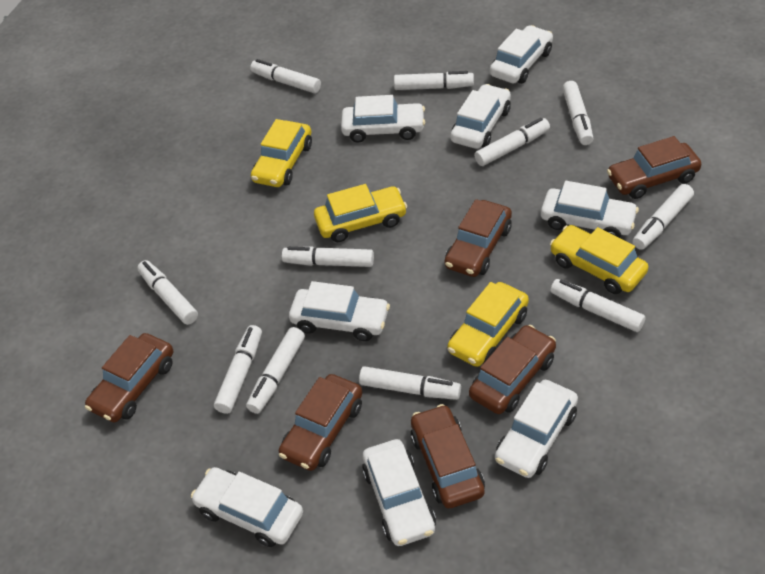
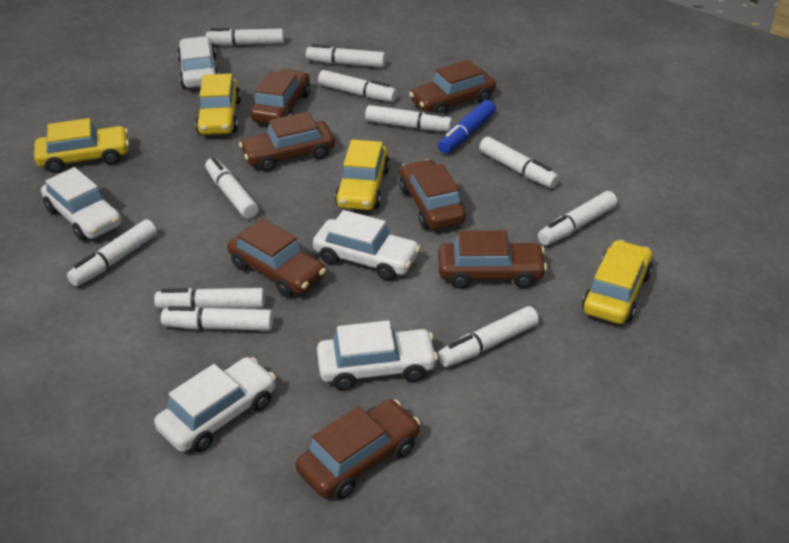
blue marker: 0 -> 1
brown car: 6 -> 7
white car: 8 -> 5

